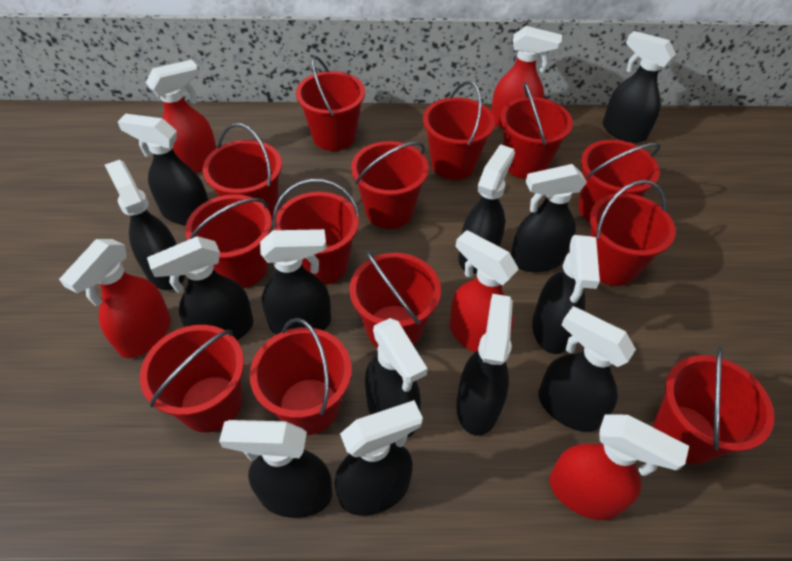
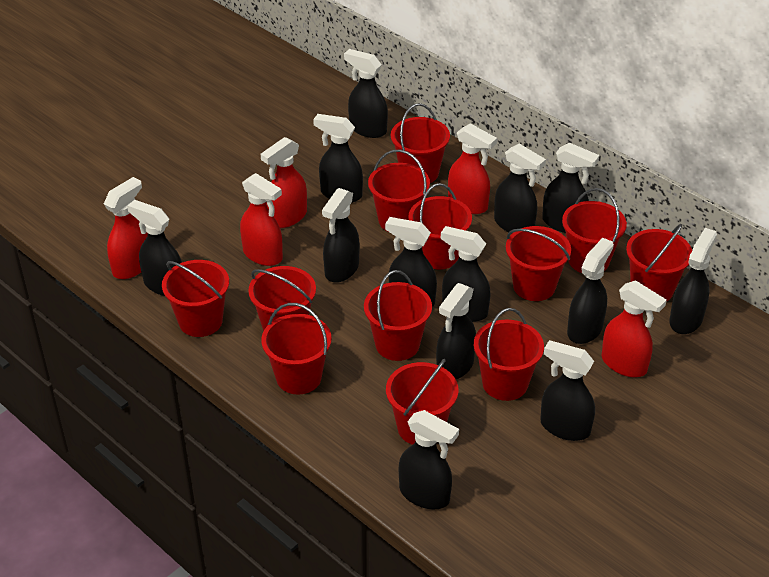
red bucket: 13 -> 12

